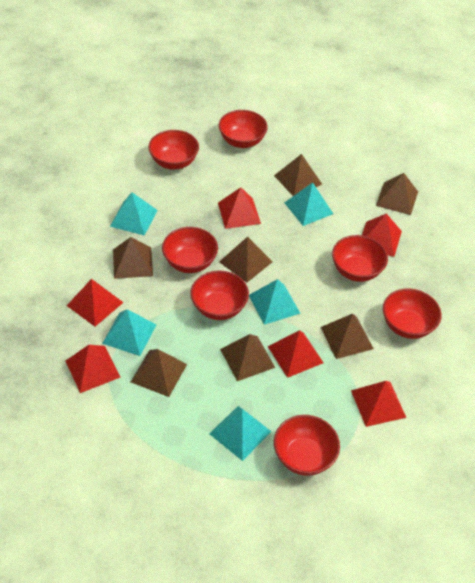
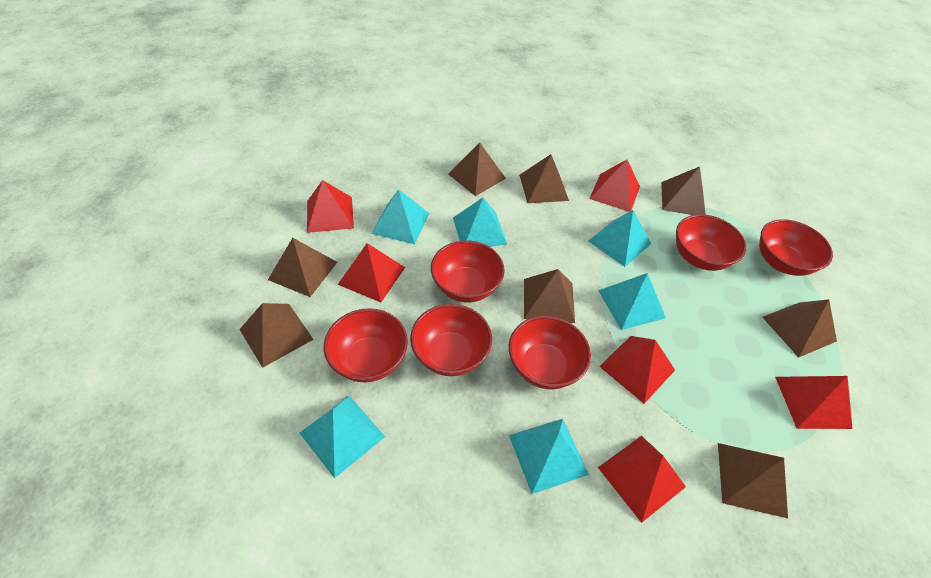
brown pyramid: 7 -> 8
red bowl: 7 -> 6
turquoise pyramid: 5 -> 6

